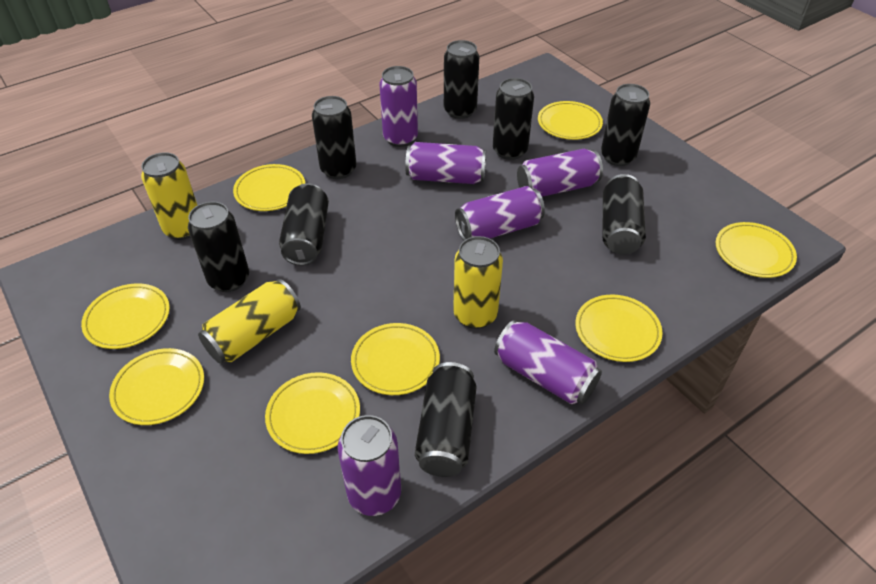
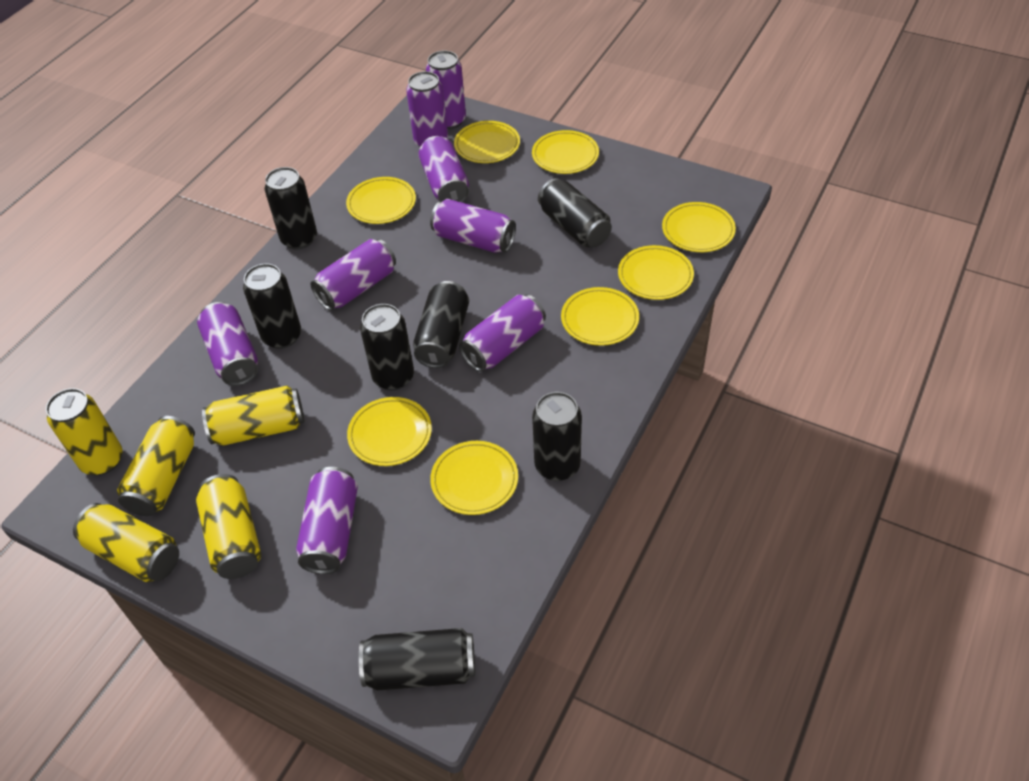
black can: 8 -> 7
purple can: 6 -> 8
yellow can: 3 -> 5

